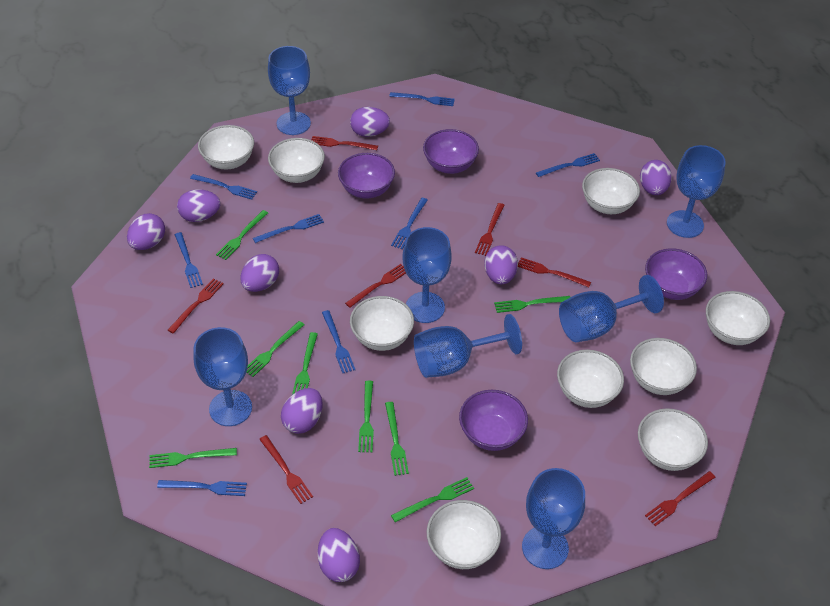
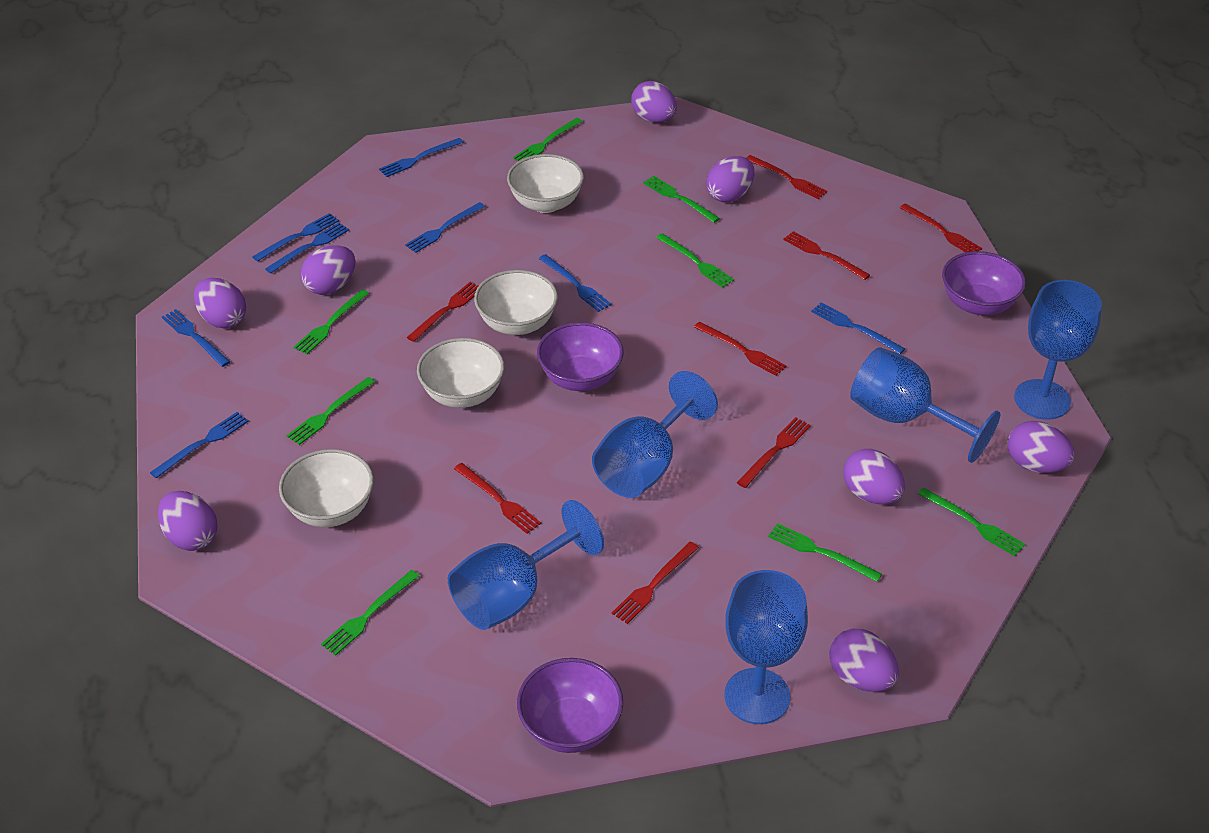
blue goblet: 7 -> 5
purple bowl: 4 -> 3
red fork: 7 -> 8
white bowl: 9 -> 4

